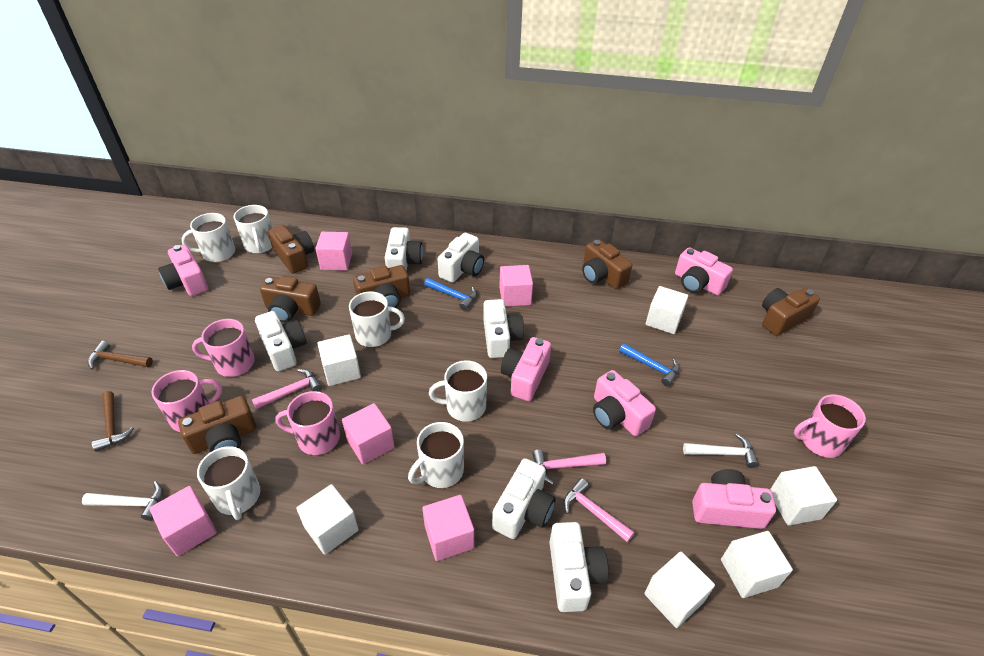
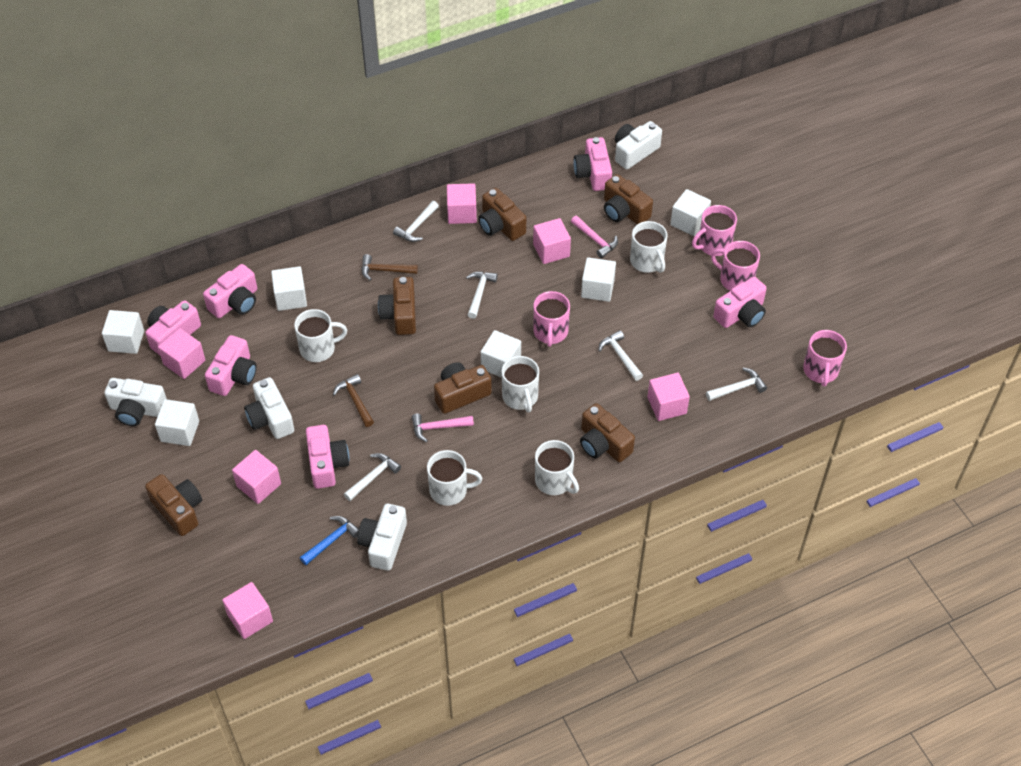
blue hammer: 2 -> 1
pink camera: 5 -> 6
pink cube: 5 -> 6
pink hammer: 3 -> 2
white camera: 6 -> 4
white hammer: 2 -> 5
white mug: 6 -> 5

